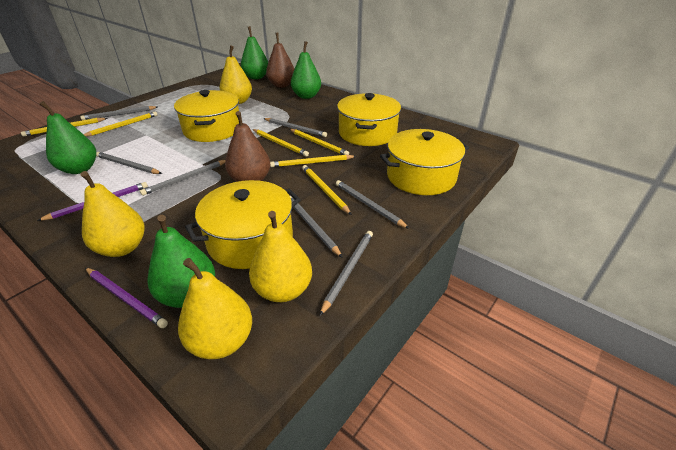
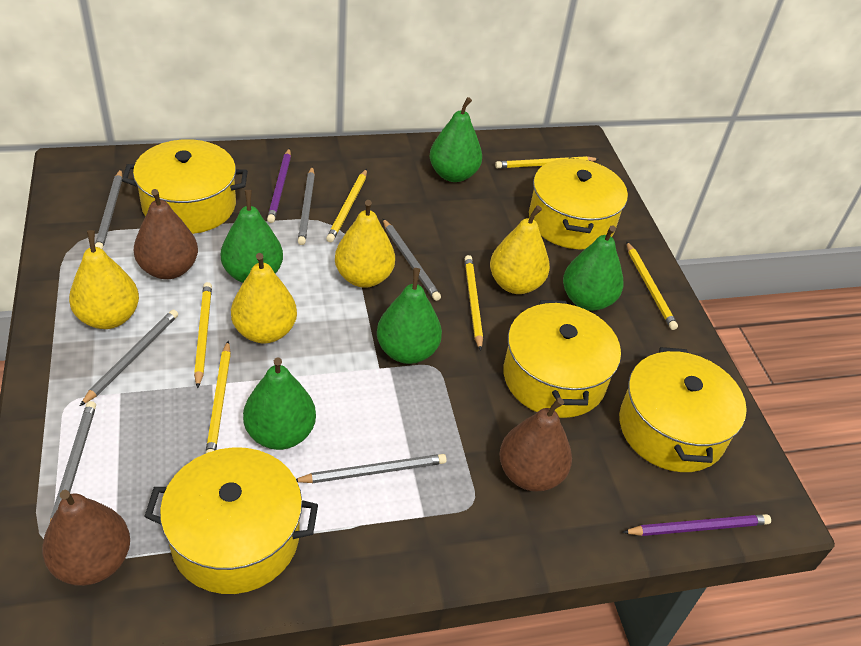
brown pear: 2 -> 3
green pear: 4 -> 5
grey pencil: 7 -> 6
yellow pot: 4 -> 5

